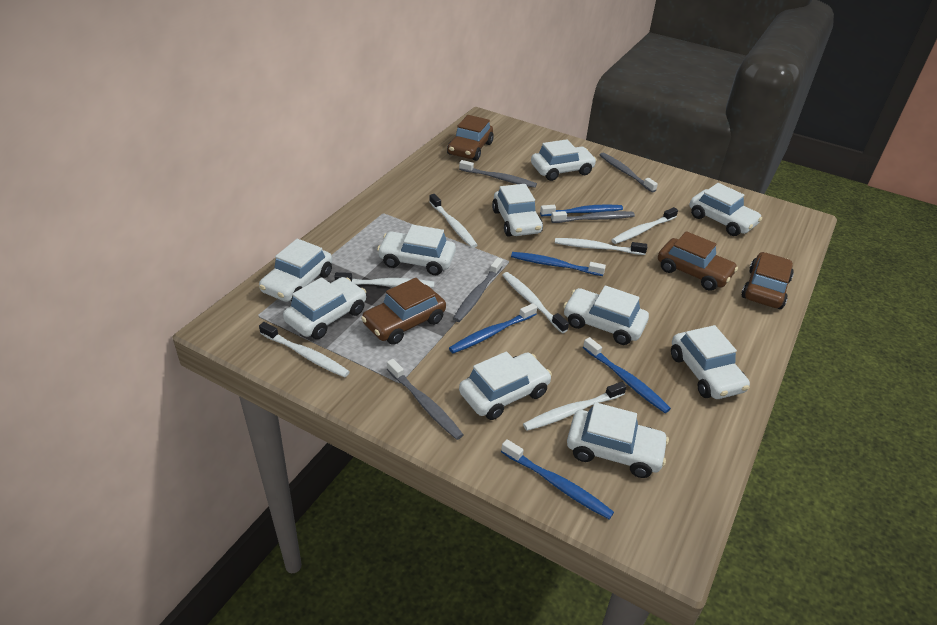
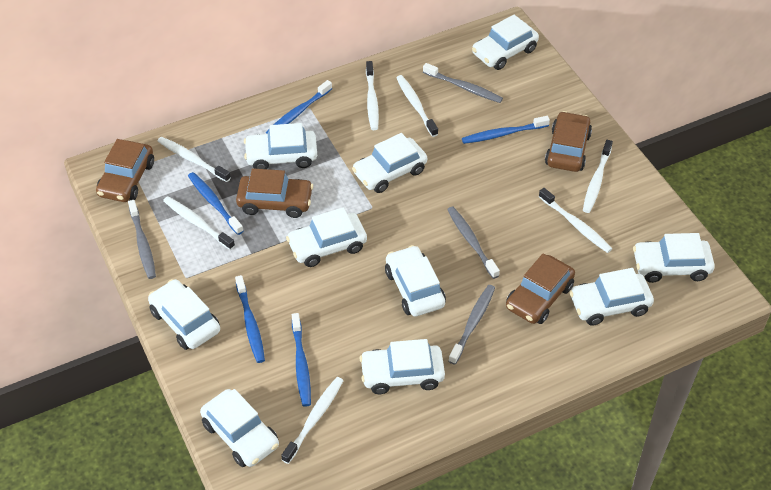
grey toothbrush: 5 -> 4

